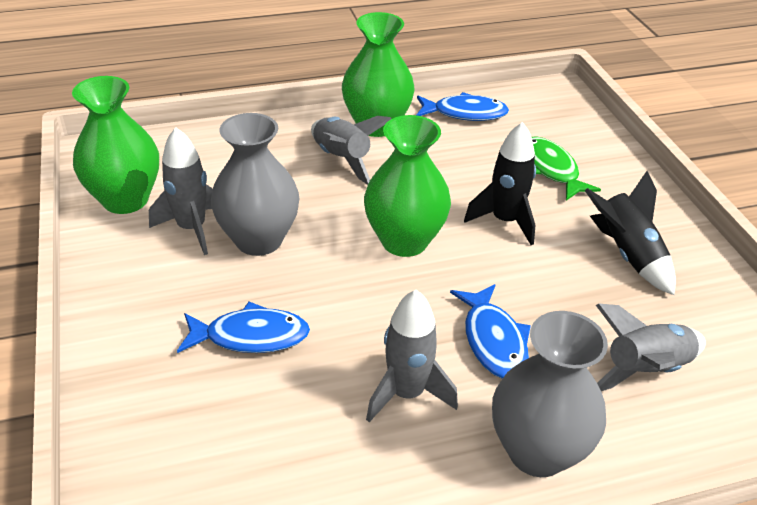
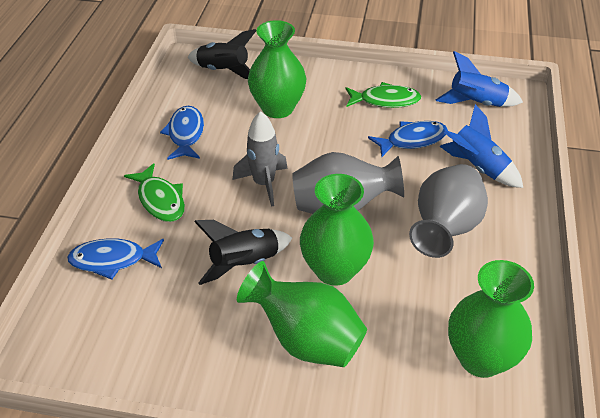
blue rocket: 0 -> 2
green fish: 1 -> 2
green vase: 3 -> 4
grey rocket: 4 -> 1

